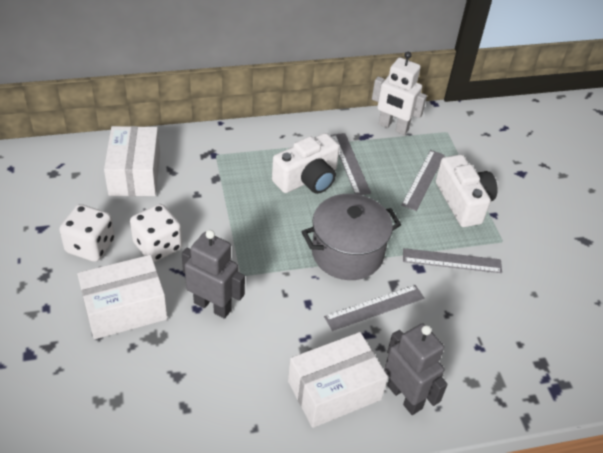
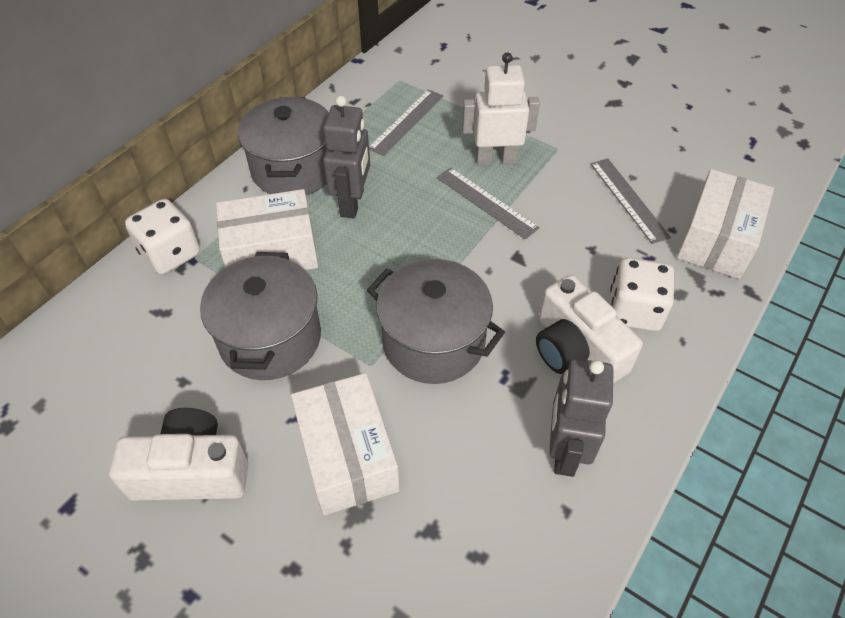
grey pot: 1 -> 3
grey ruler: 4 -> 3

